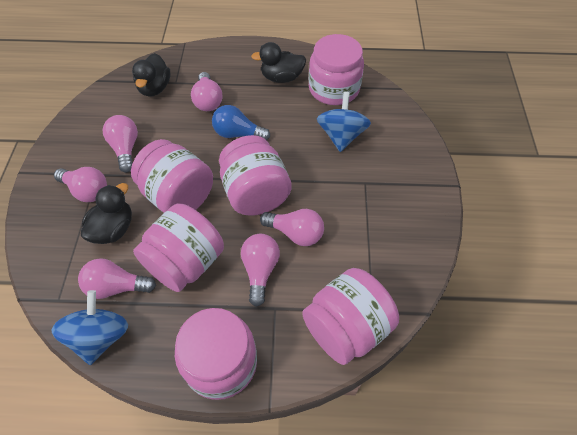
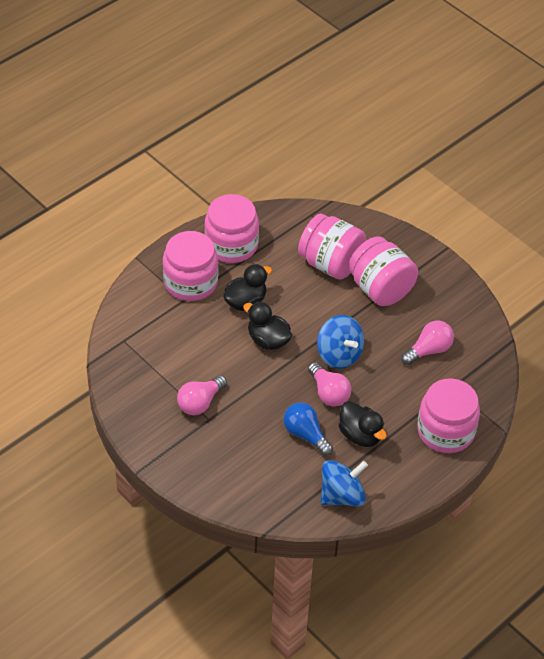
pink jar: 6 -> 5
pink light bulb: 6 -> 3

